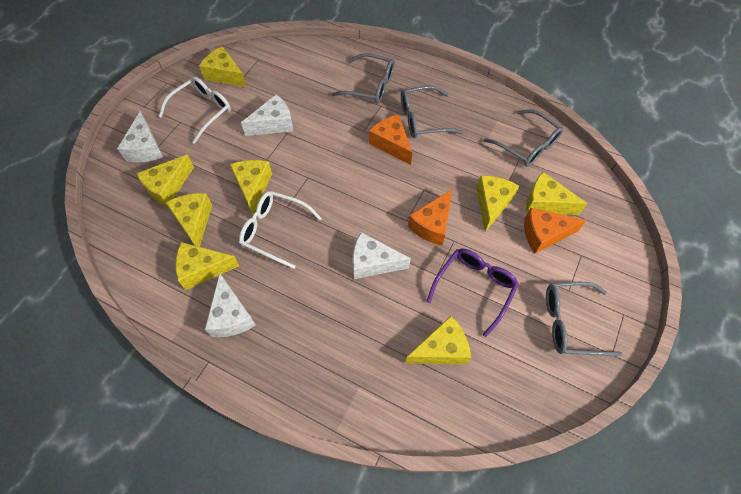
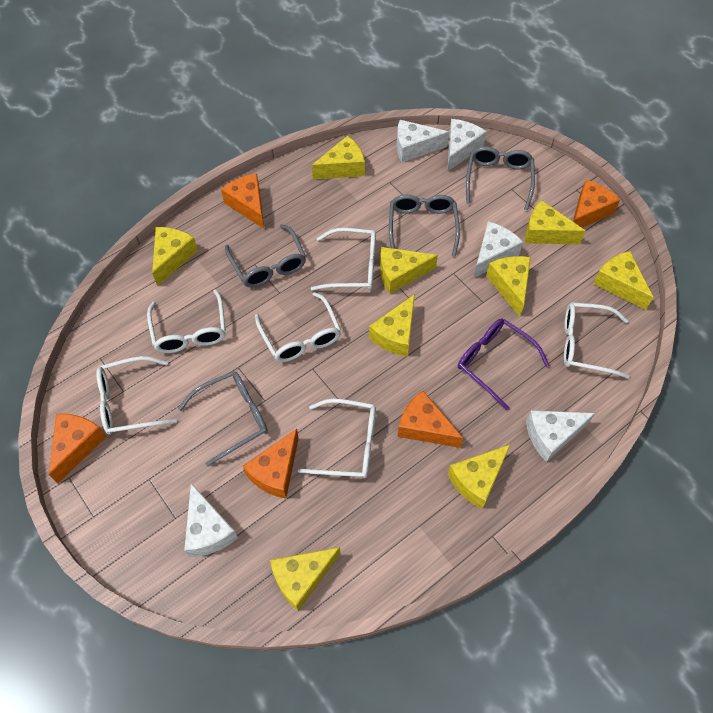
orange cheese: 3 -> 5
white cheese: 4 -> 5
white glasses: 2 -> 6
yellow cheese: 8 -> 9

